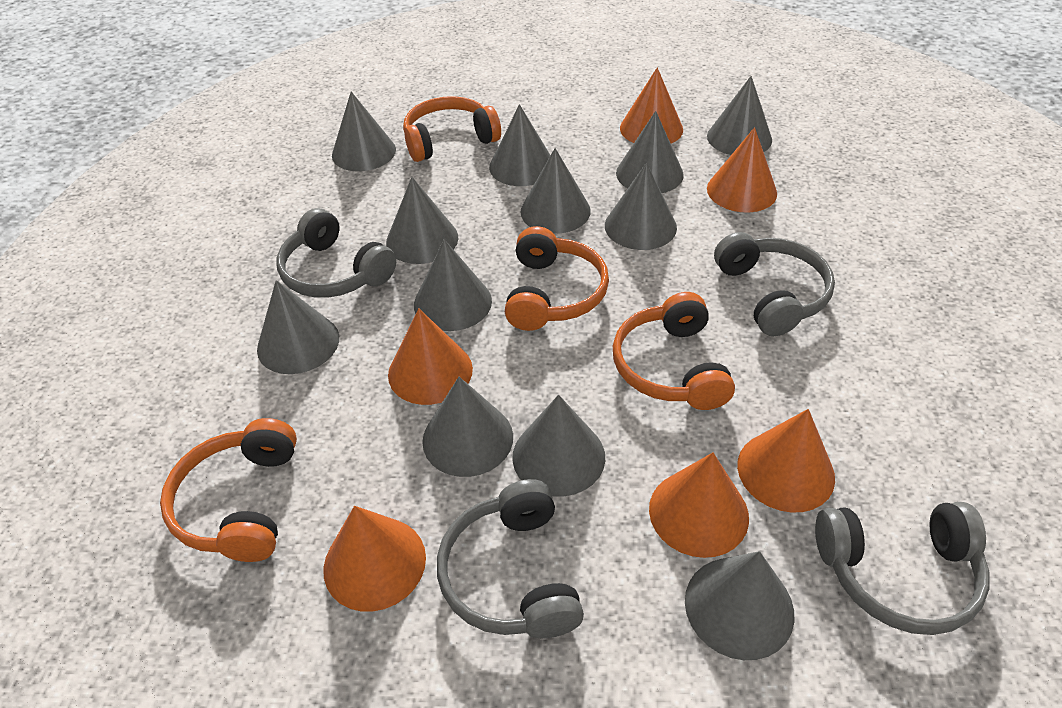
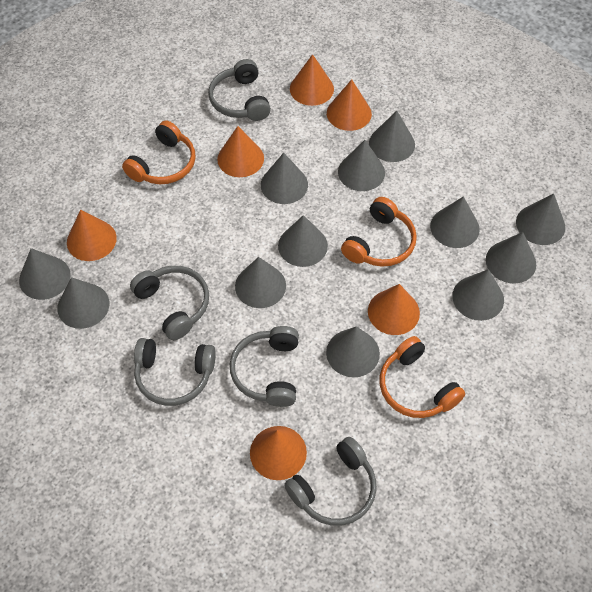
grey headphones: 4 -> 5
orange headphones: 4 -> 3

